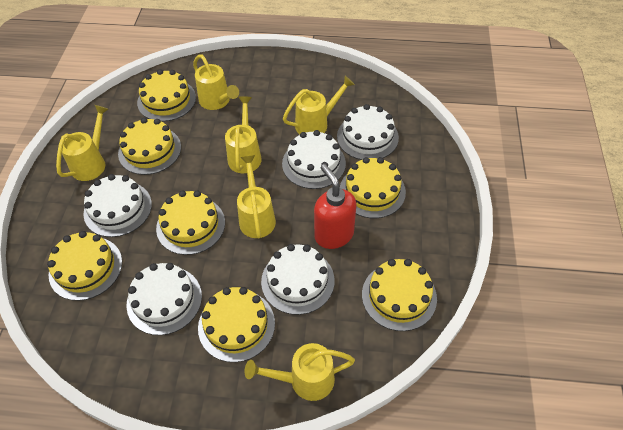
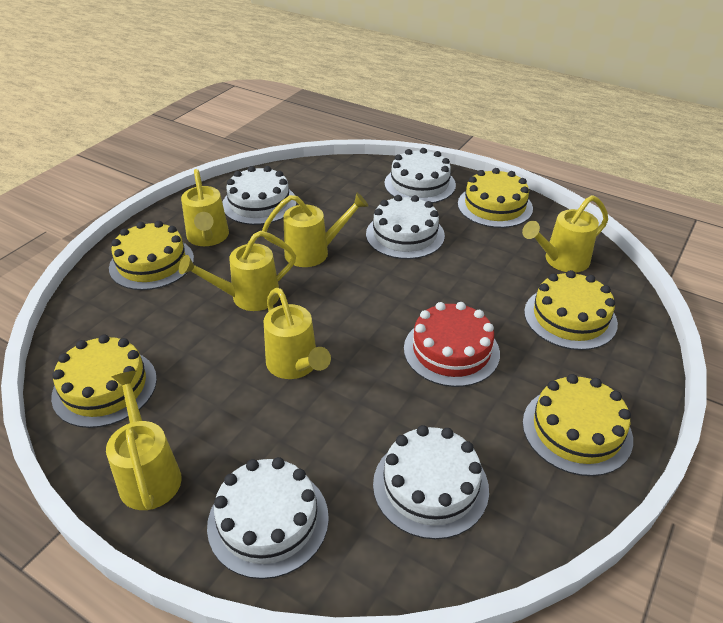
red cake: 0 -> 1
red soap dispenser: 1 -> 0
yellow cake: 7 -> 5

